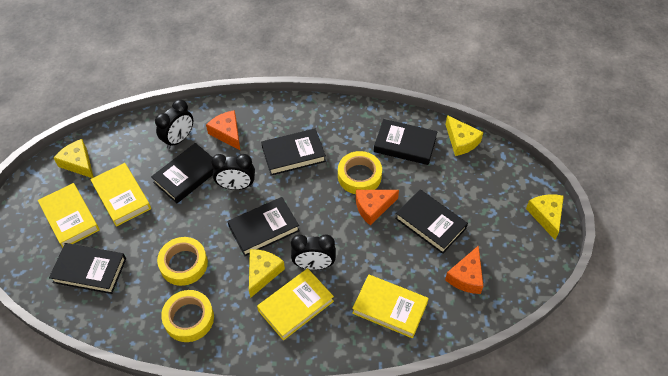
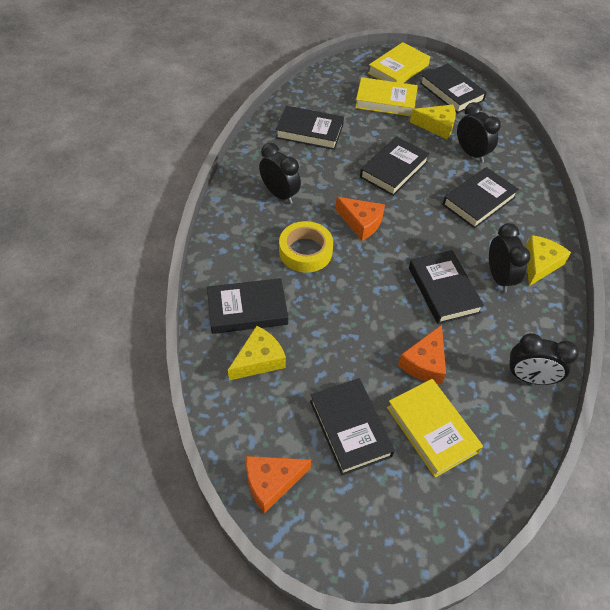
black book: 6 -> 7
black clock: 3 -> 4
yellow book: 4 -> 3
yellow cheese: 4 -> 3
yellow tape: 3 -> 1

